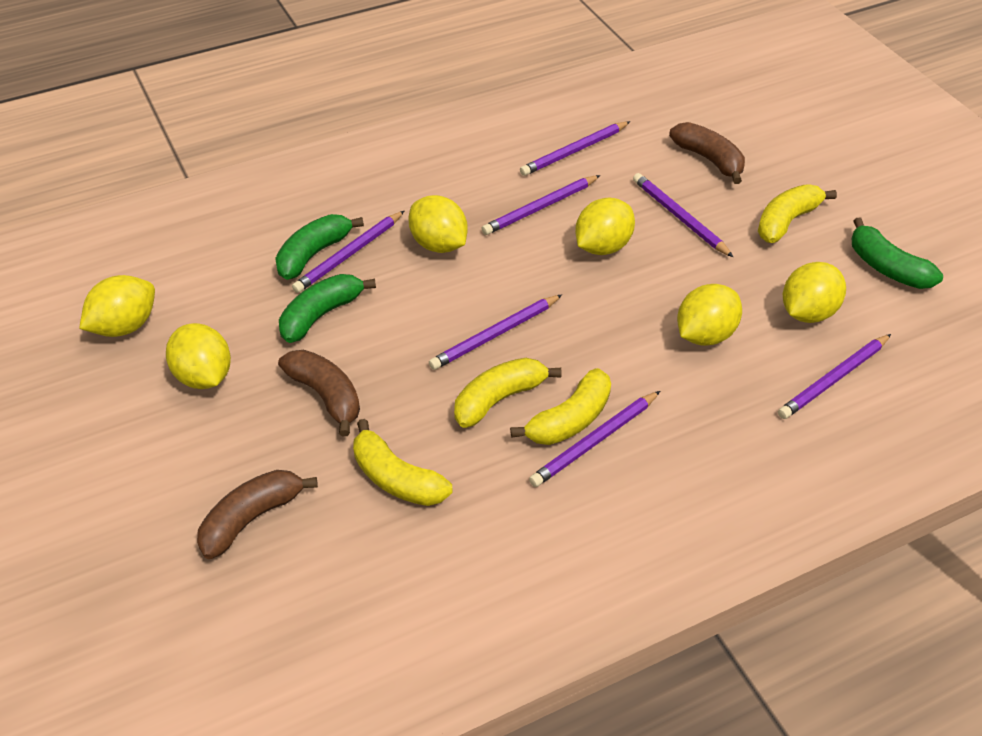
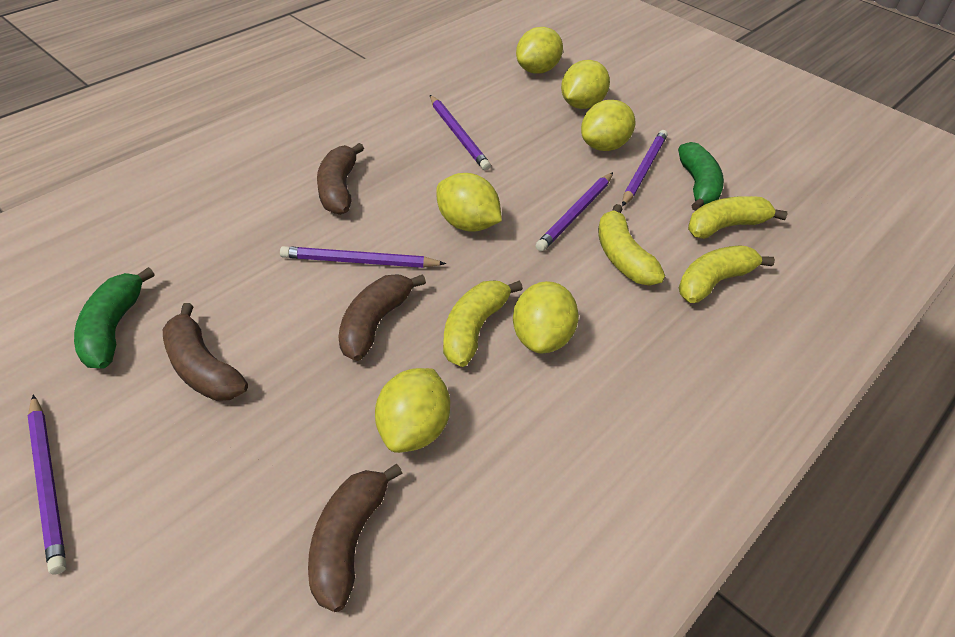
brown banana: 3 -> 4
green banana: 3 -> 2
purple pencil: 7 -> 5

